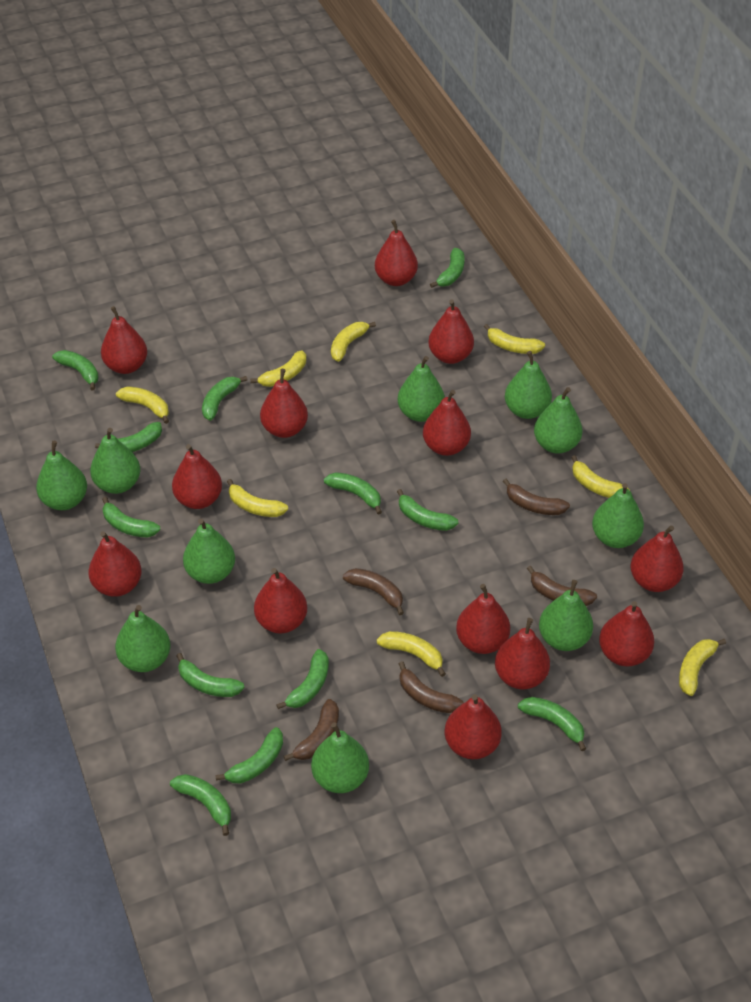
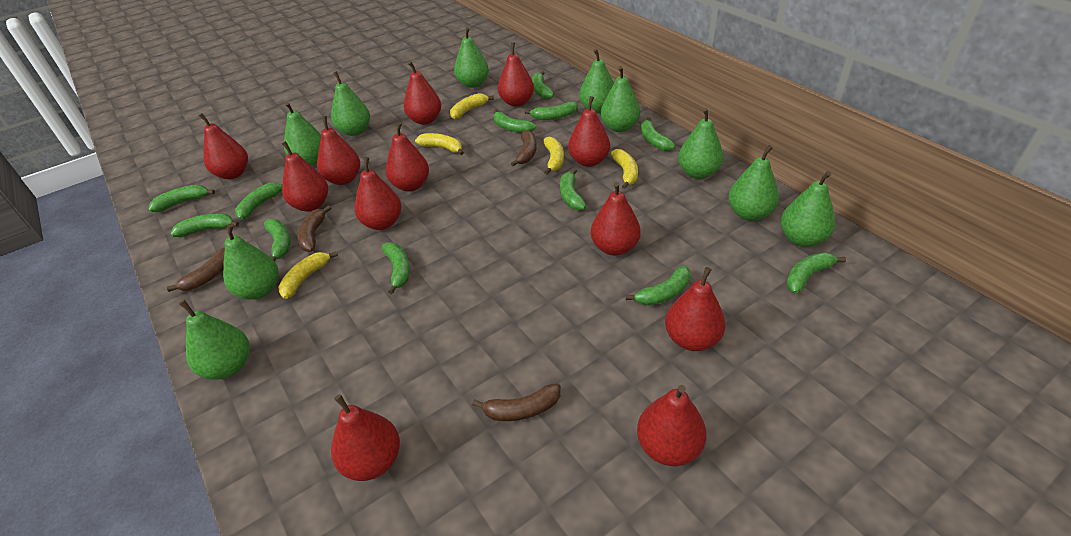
brown banana: 5 -> 4
red pear: 13 -> 12
yellow banana: 8 -> 5

